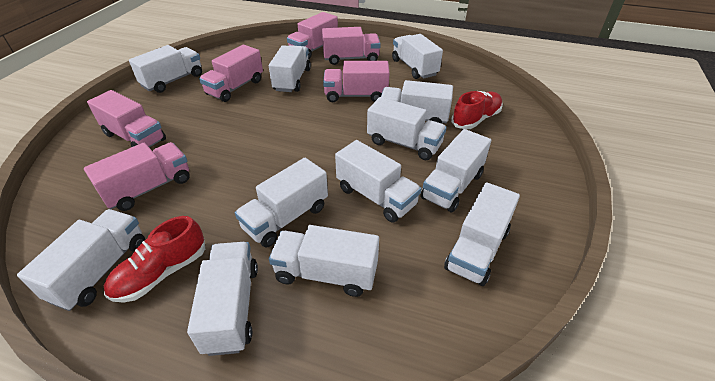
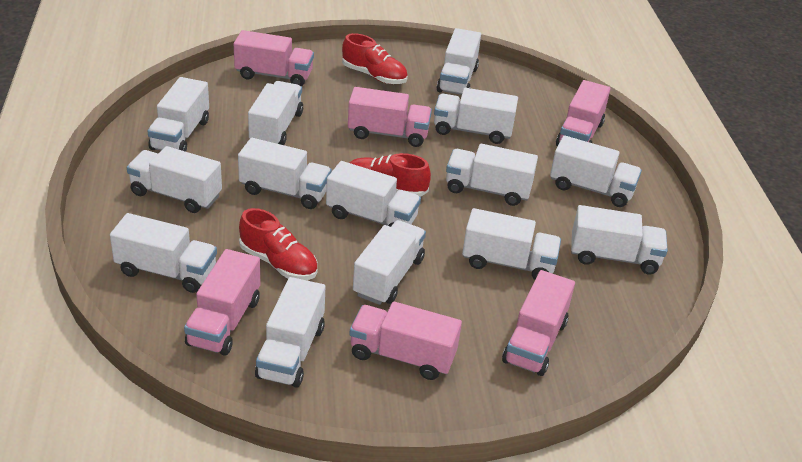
red shoe: 2 -> 3
white truck: 12 -> 14

